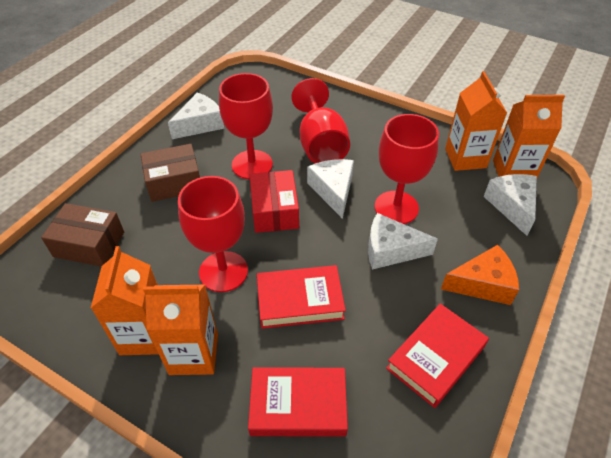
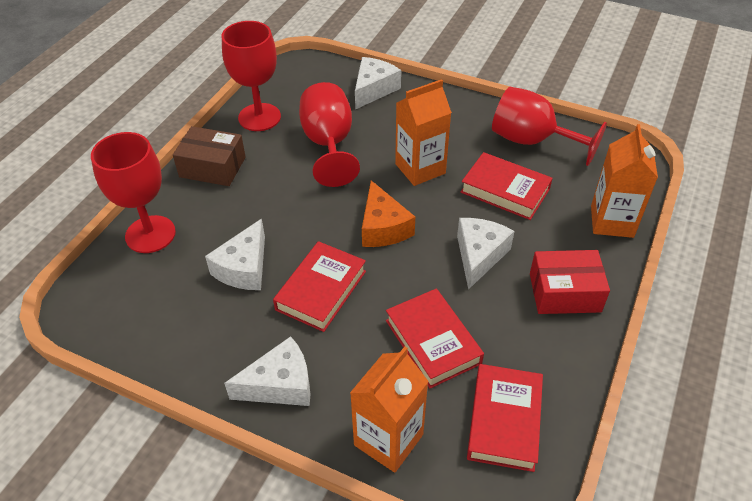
brown box: 2 -> 1
orange carton: 4 -> 3
red book: 3 -> 4

